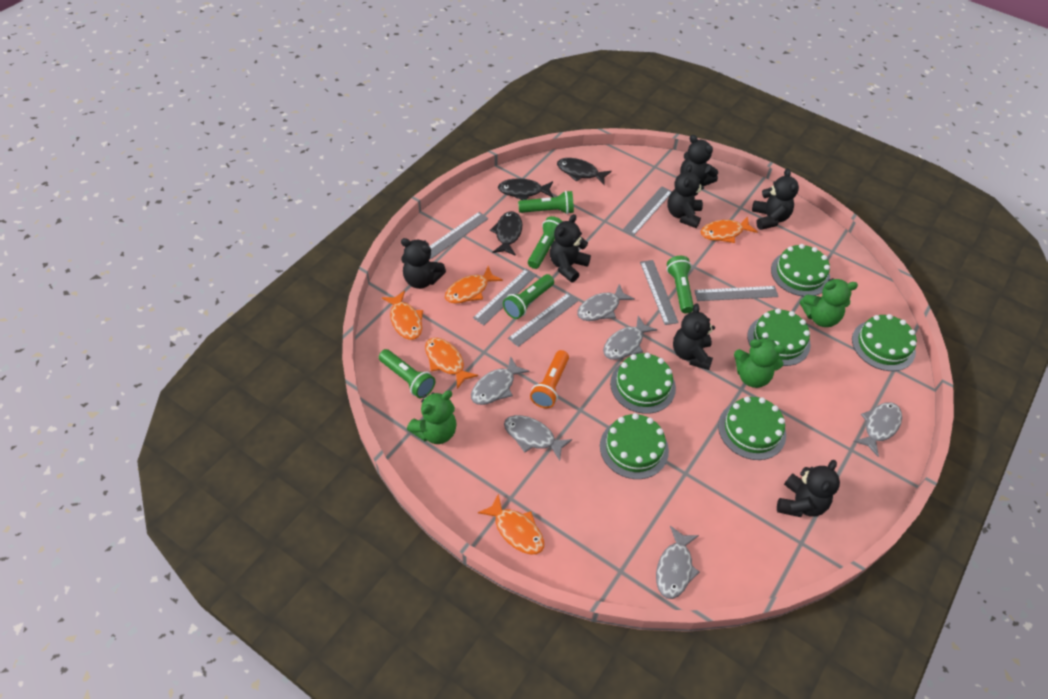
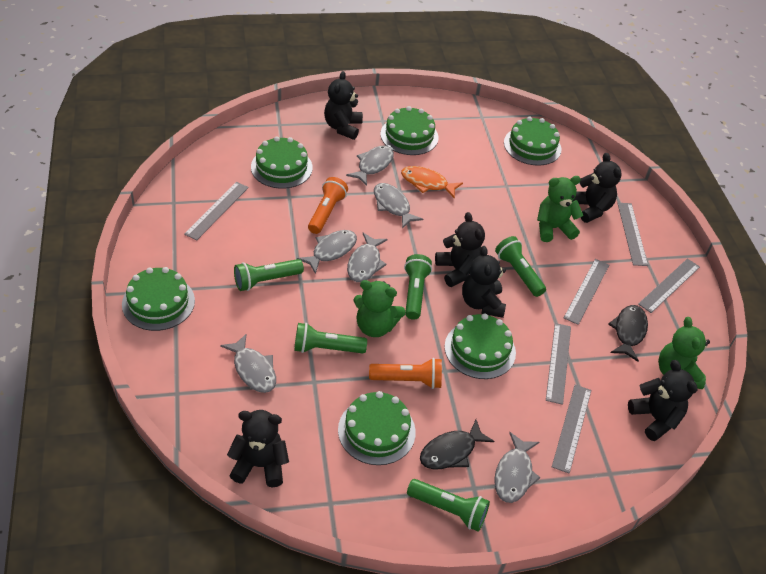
black fish: 3 -> 2
black teddy bear: 7 -> 6
orange fish: 5 -> 1
orange flashlight: 1 -> 2

